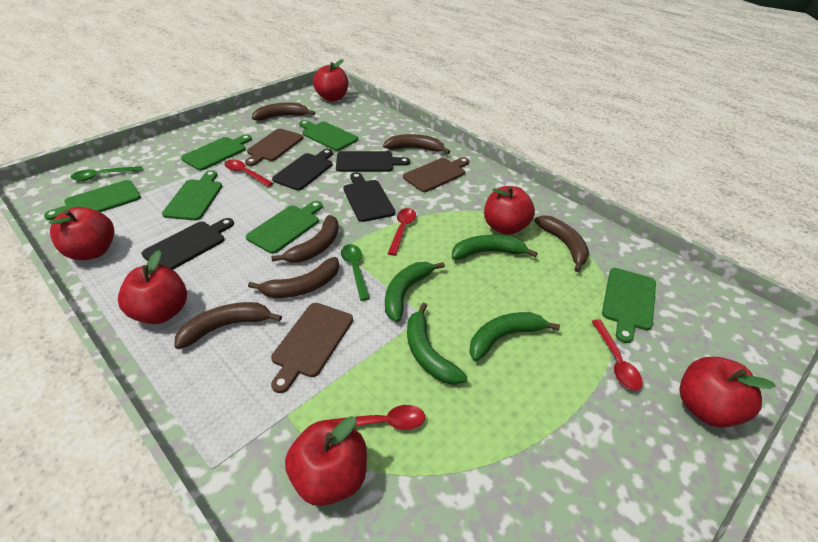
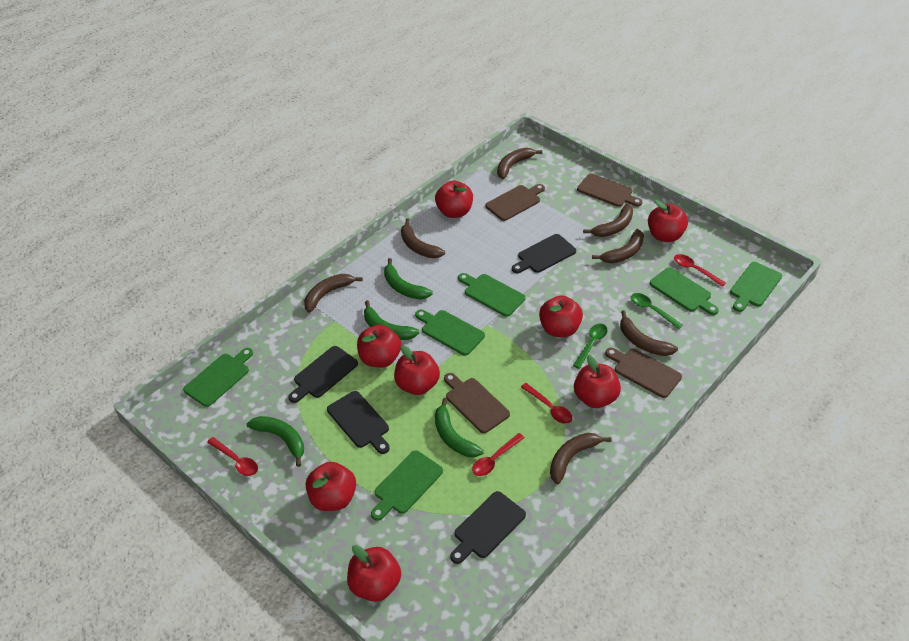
brown banana: 6 -> 7
brown cutting board: 3 -> 4
red apple: 6 -> 8

